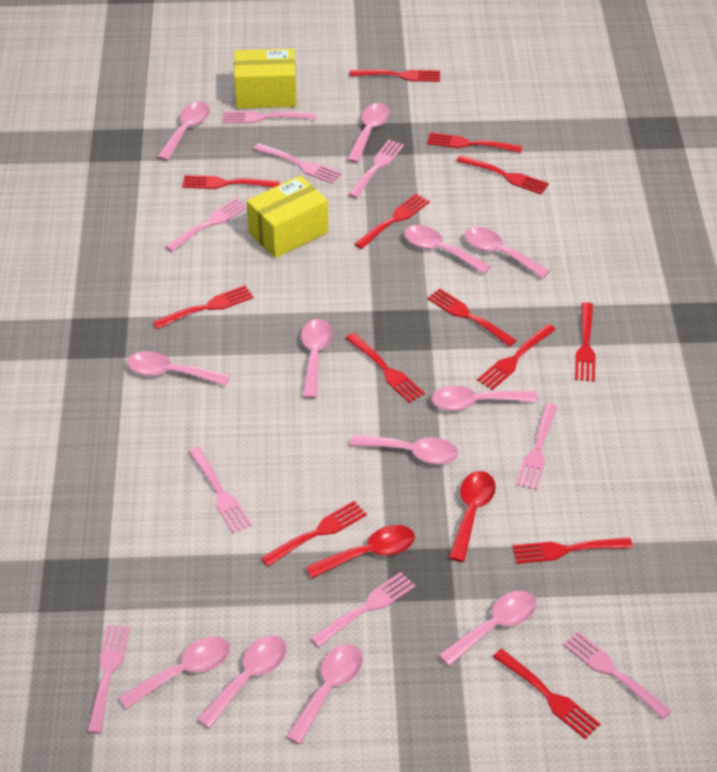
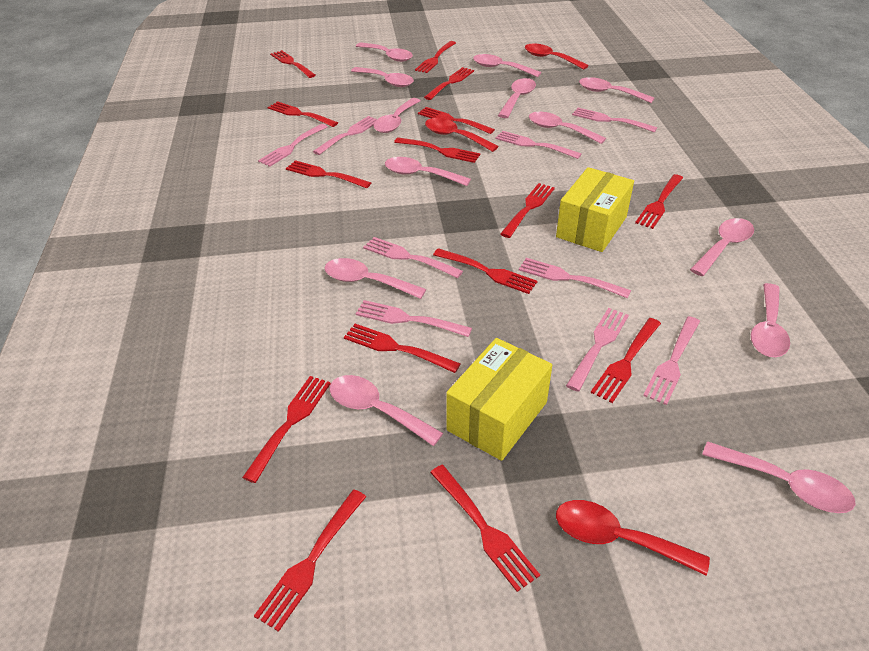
pink spoon: 12 -> 13
red fork: 13 -> 15
red spoon: 2 -> 3

